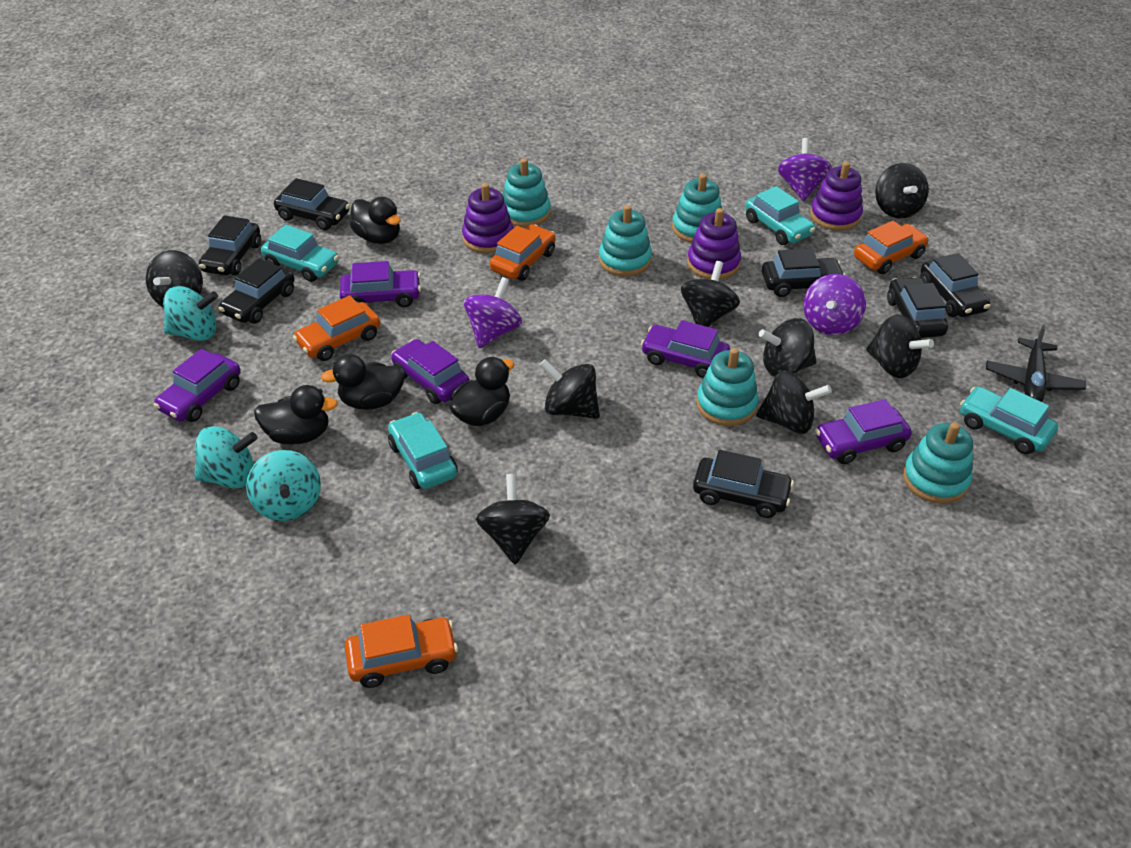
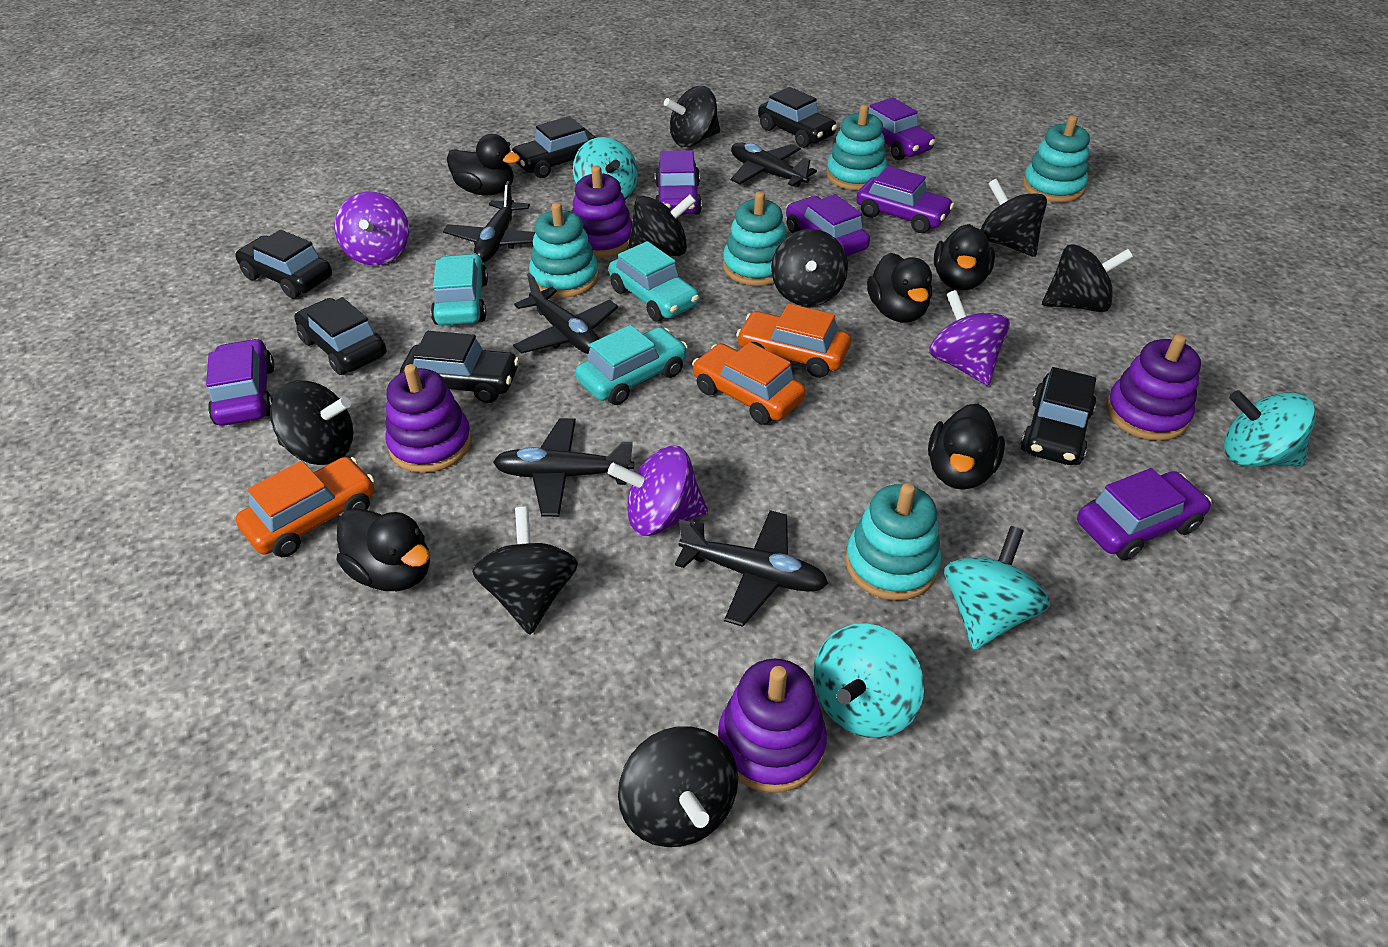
black car: 7 -> 6
black duck: 4 -> 5
black plane: 1 -> 5
orange car: 4 -> 3
purple car: 5 -> 6
purple stacking toy: 3 -> 4
turquoise car: 4 -> 3
turquoise spinning top: 3 -> 4

